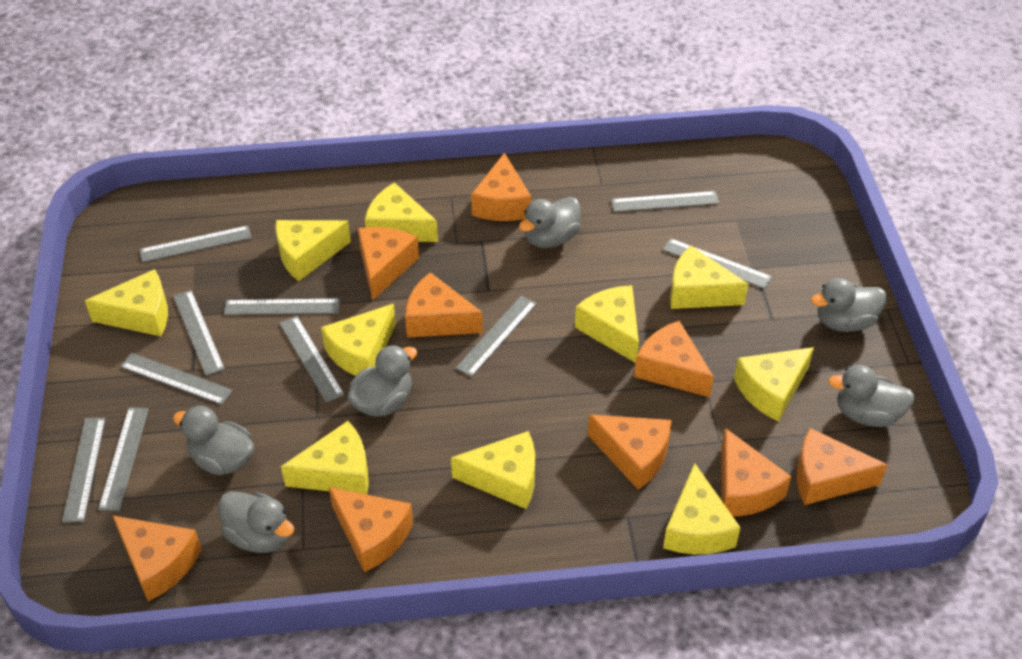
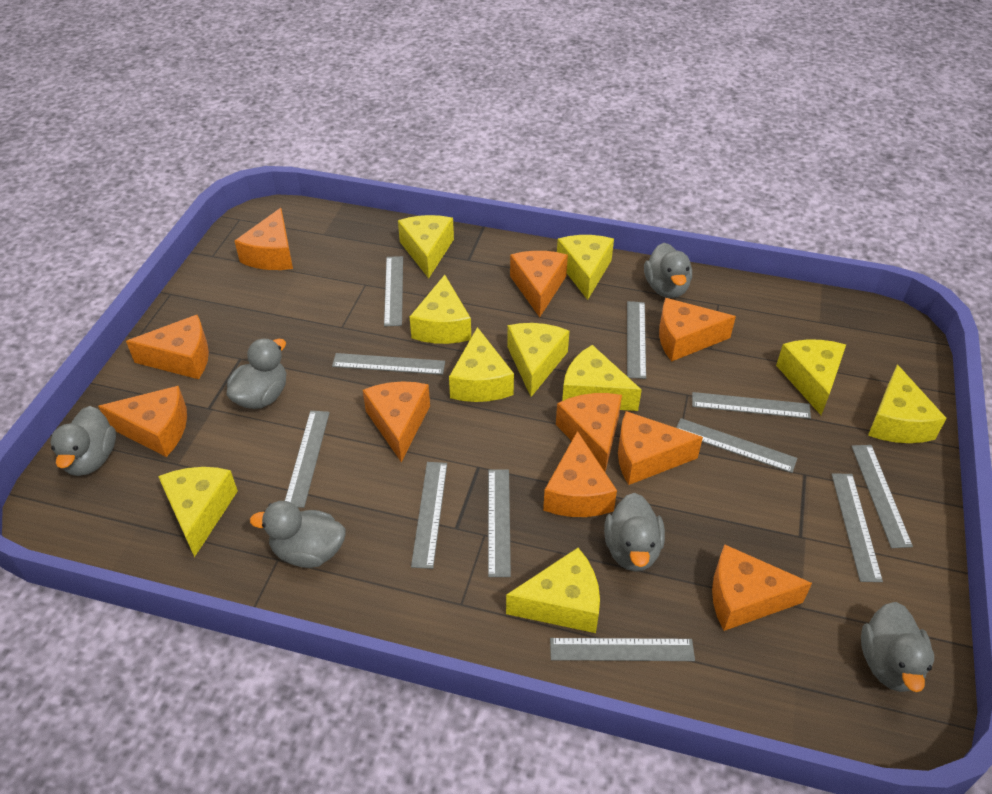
grey ruler: 10 -> 11
orange cheese: 9 -> 10

